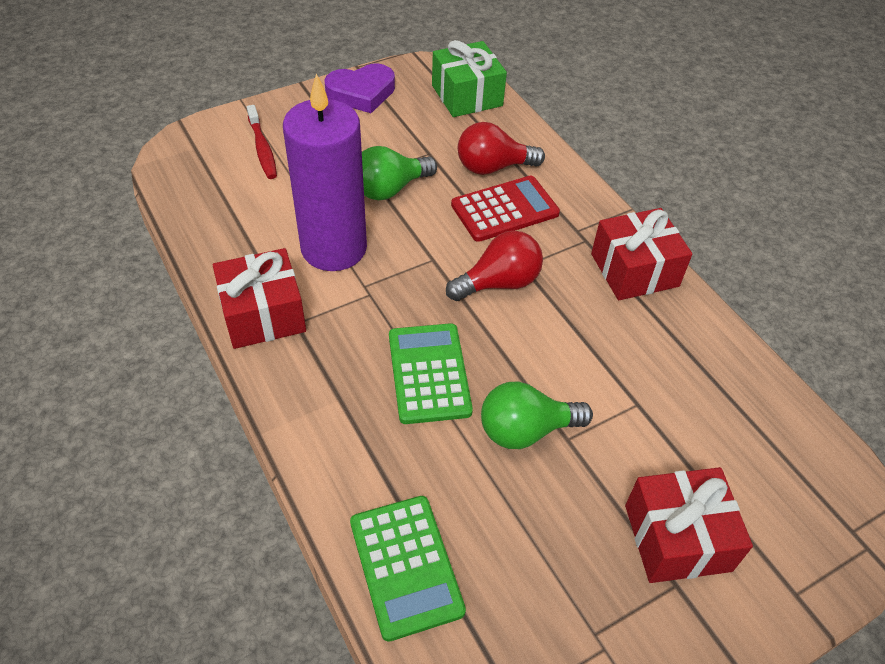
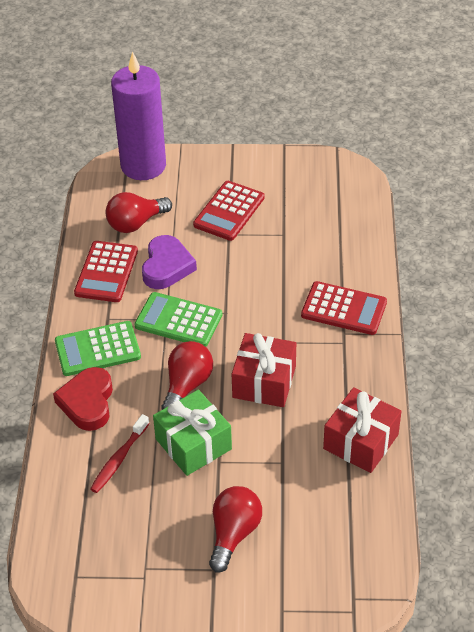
green light bulb: 2 -> 0
red calculator: 1 -> 3
red gift: 3 -> 2
red heart: 0 -> 1
red light bulb: 2 -> 3

